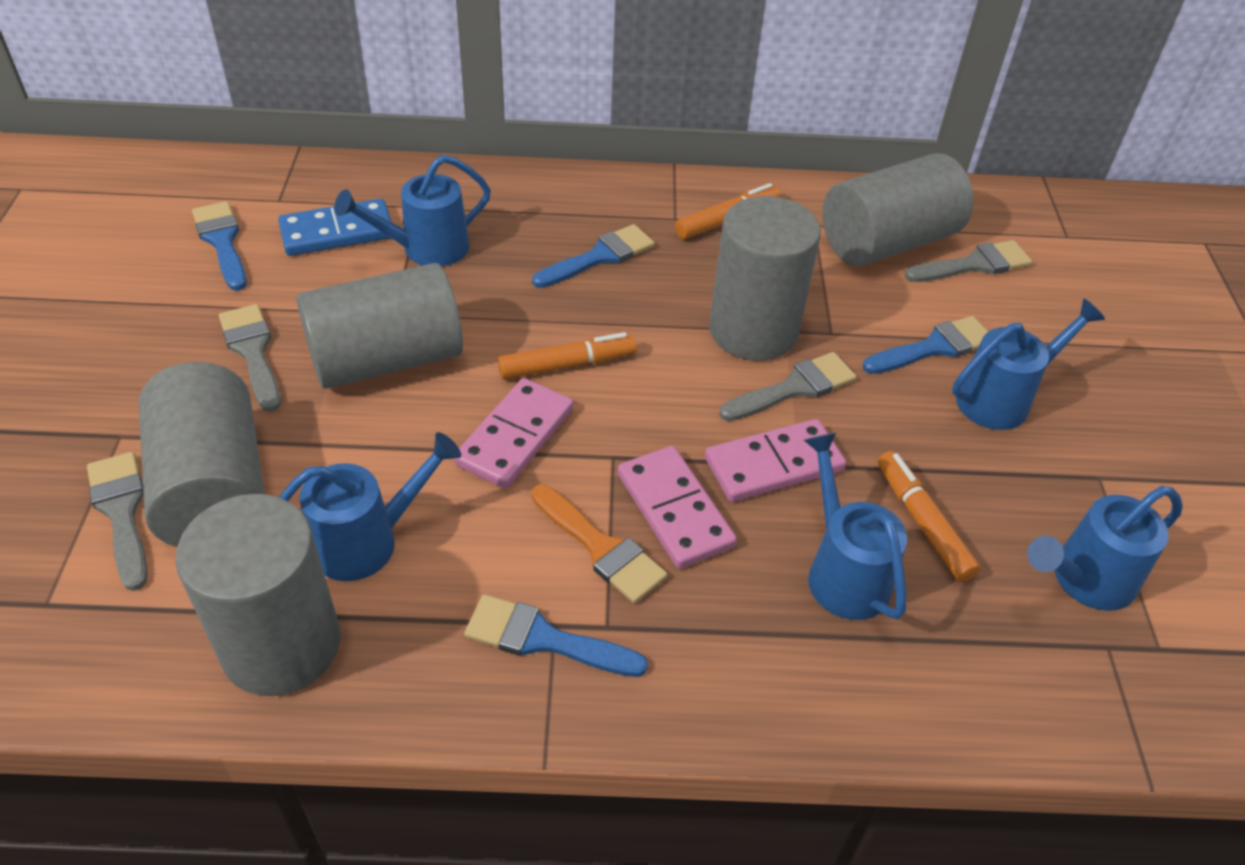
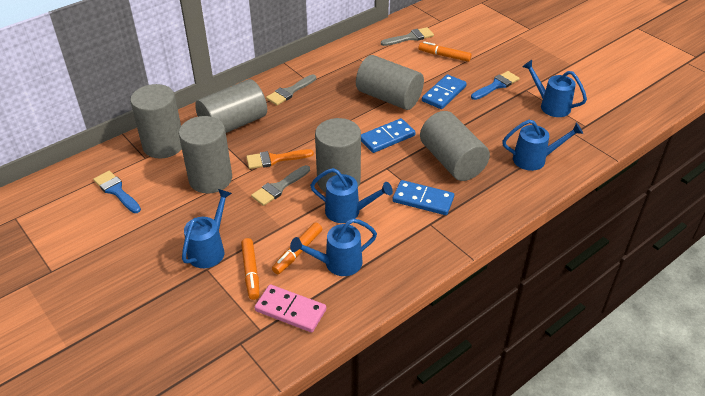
blue brush: 4 -> 2
blue domino: 1 -> 3
grey brush: 4 -> 3
grey cylinder: 5 -> 6
pink domino: 3 -> 1

